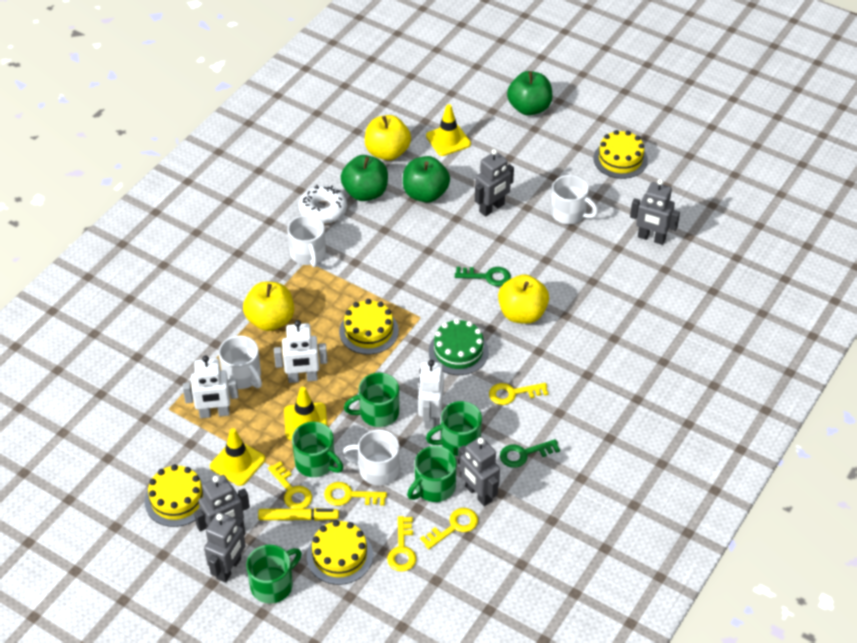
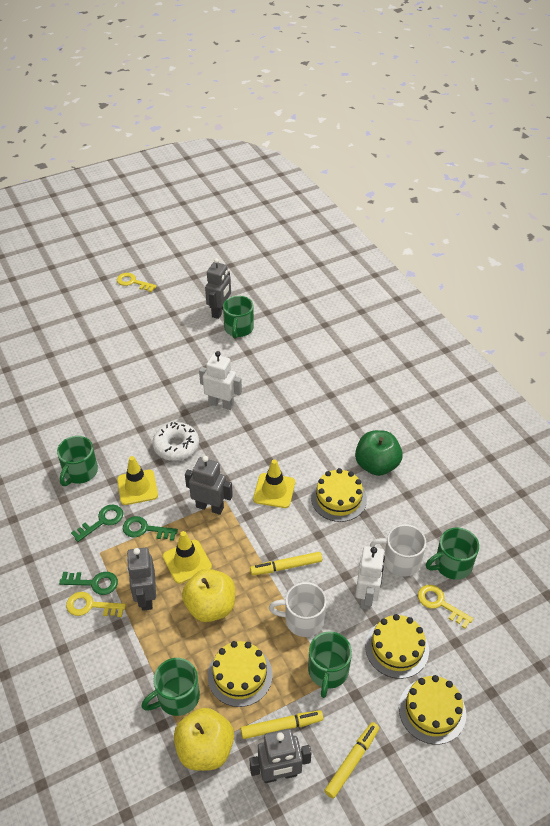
green apple: 3 -> 1
green cake: 1 -> 0
green key: 2 -> 3
grey robot: 5 -> 4
white mug: 4 -> 2
white robot: 3 -> 2
yellow apple: 3 -> 2
yellow key: 5 -> 3
yellow marker: 1 -> 3

